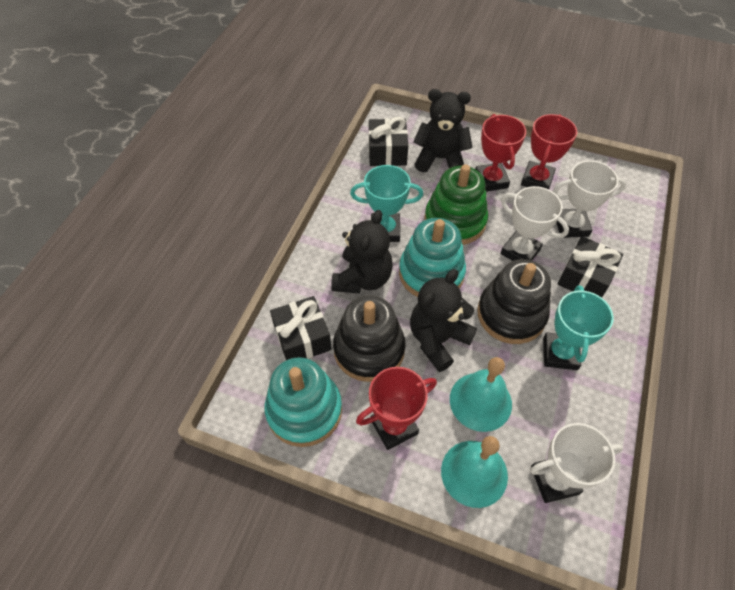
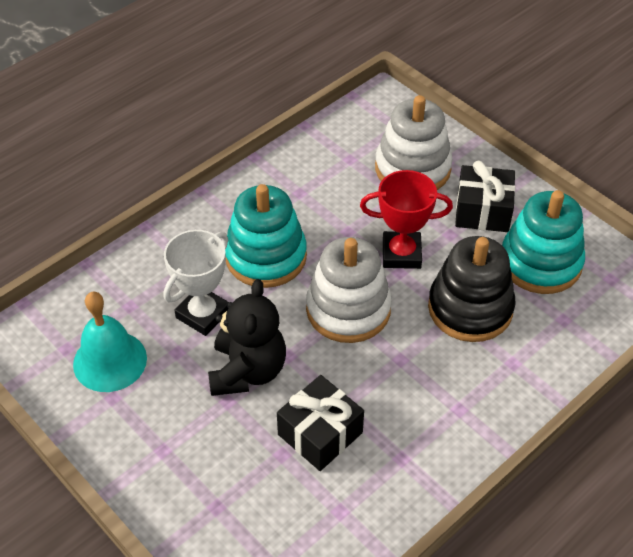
black gift: 3 -> 2
black stacking toy: 2 -> 1
black teddy bear: 3 -> 1
green stacking toy: 1 -> 0
red trophy: 3 -> 1
turquoise bell: 2 -> 1
turquoise trophy: 2 -> 0
white stacking toy: 0 -> 2
white trophy: 3 -> 1

